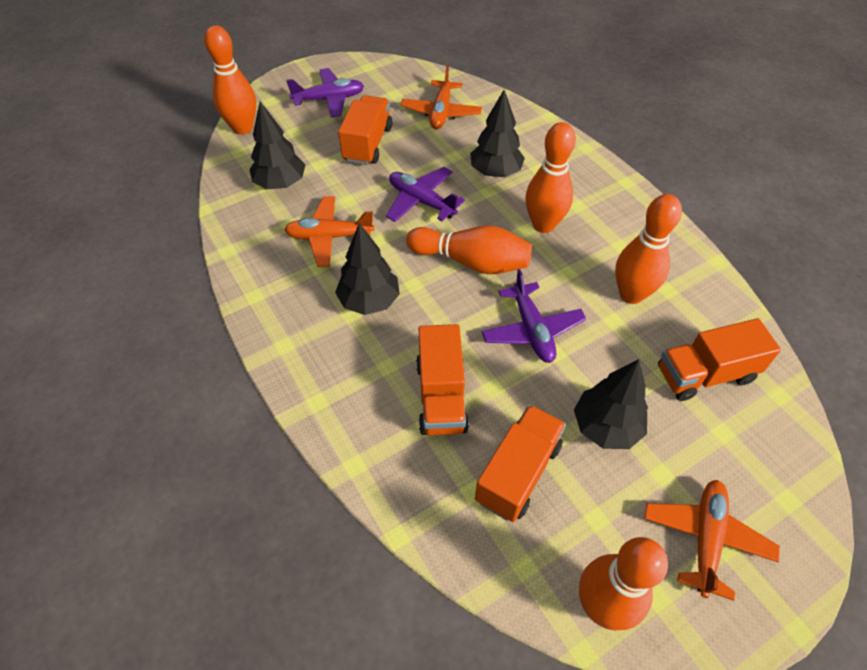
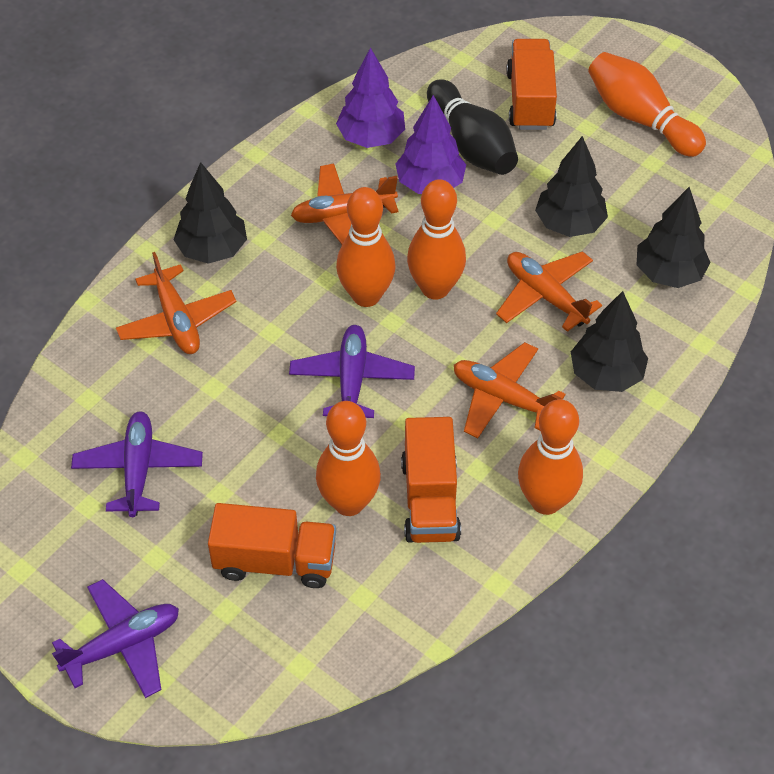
black bowling pin: 0 -> 1
orange plane: 3 -> 4
orange truck: 4 -> 3
purple tree: 0 -> 2

